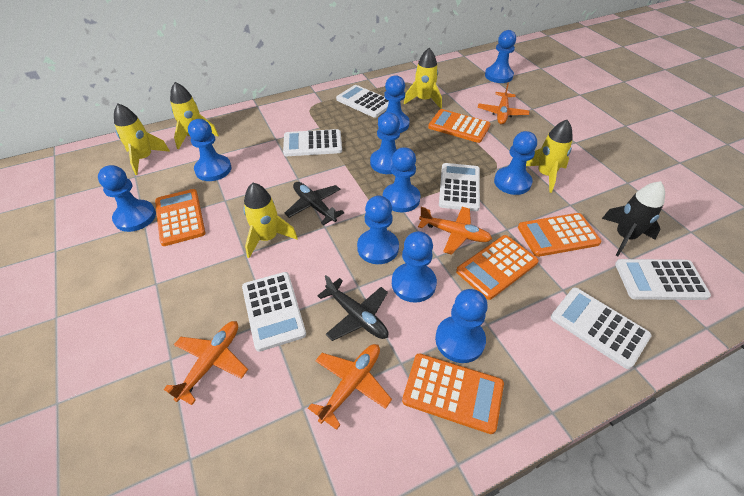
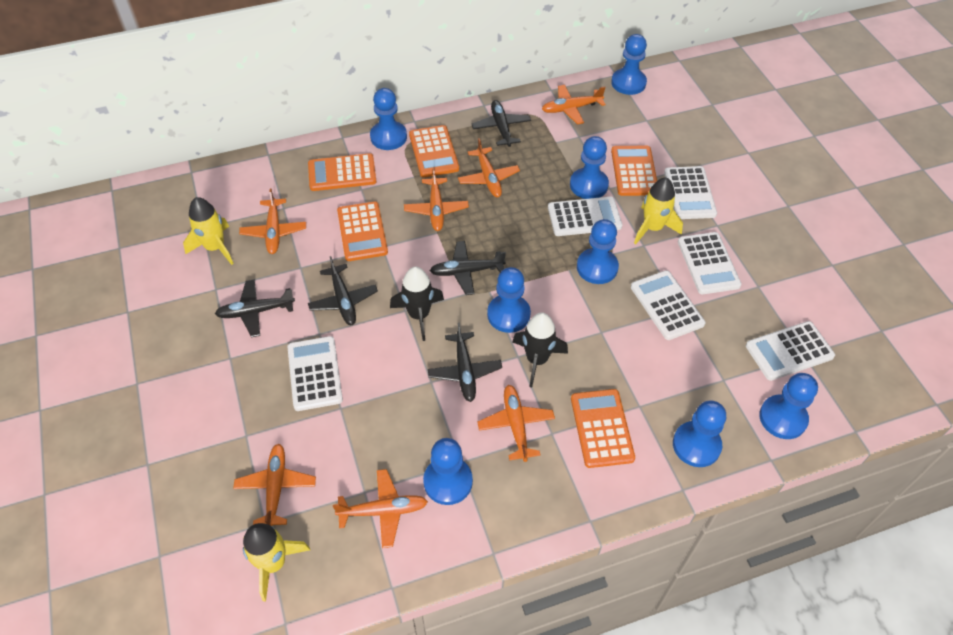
black plane: 2 -> 5
black rocket: 1 -> 2
blue pawn: 10 -> 8
orange plane: 4 -> 7
yellow rocket: 5 -> 3

